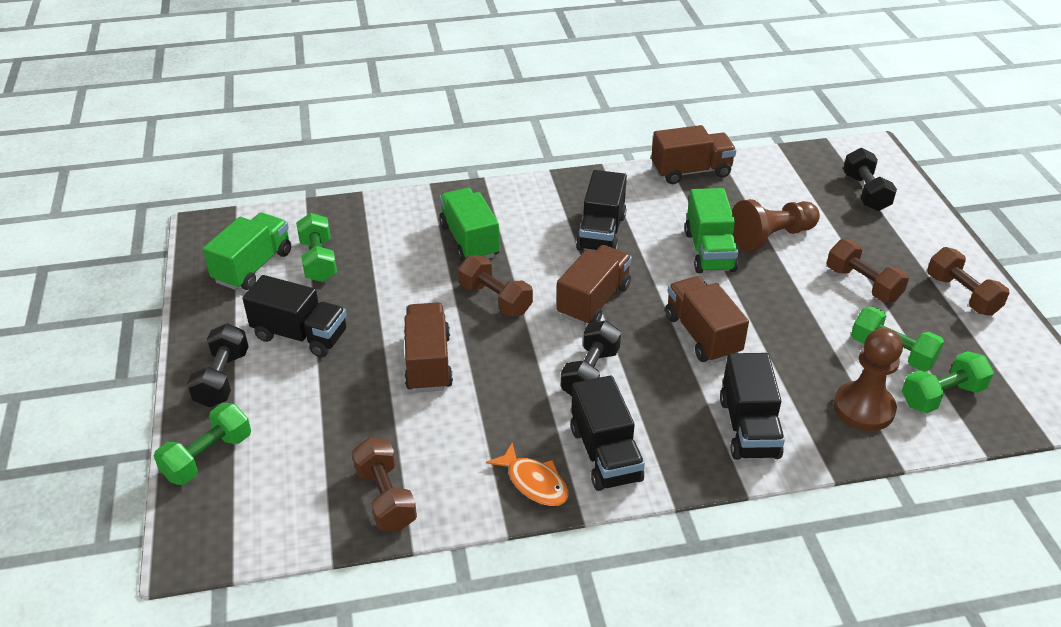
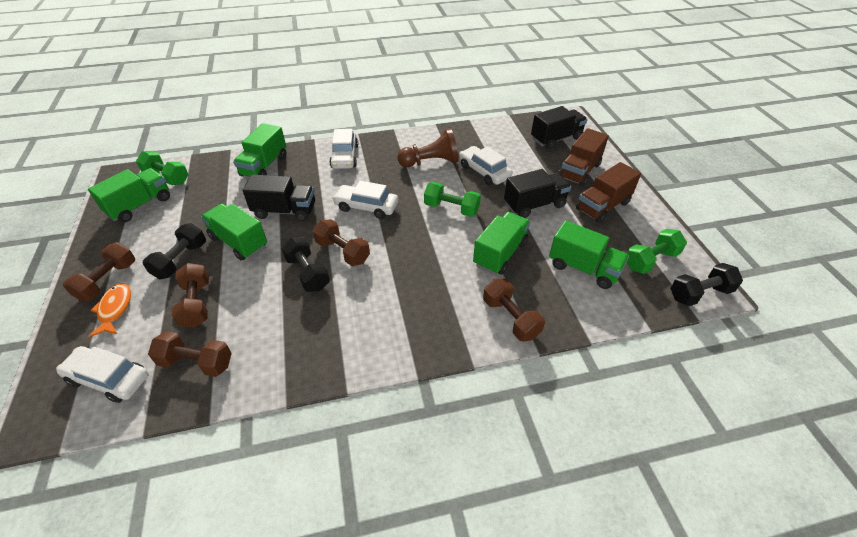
black truck: 4 -> 3
brown dumbbell: 4 -> 5
brown pawn: 2 -> 1
brown truck: 4 -> 2
green dumbbell: 4 -> 3
green truck: 3 -> 5
white car: 0 -> 4

